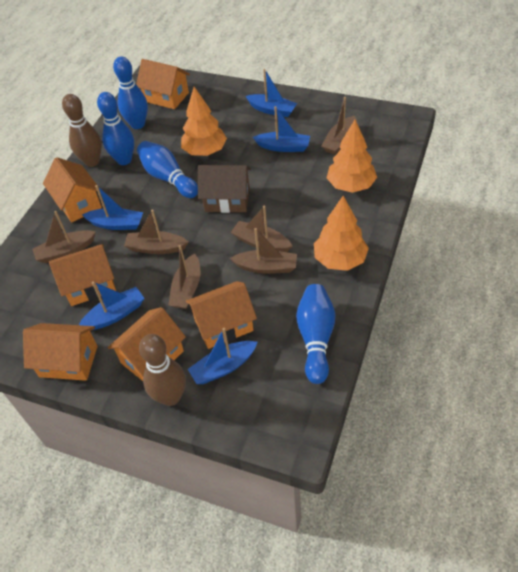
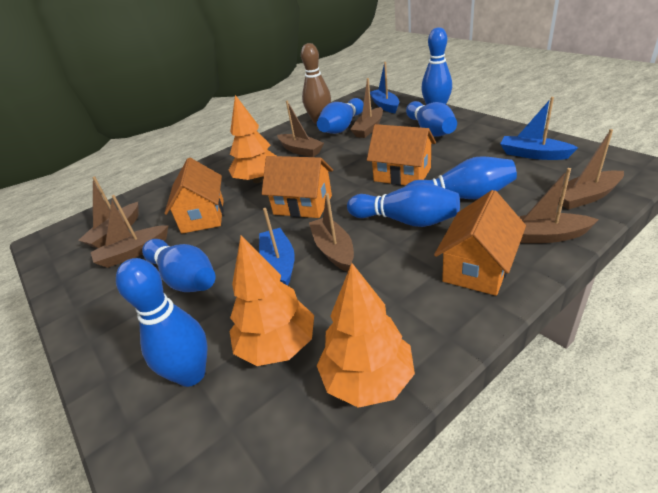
blue boat: 5 -> 3
blue bowling pin: 4 -> 7
brown boat: 6 -> 7
brown bowling pin: 2 -> 1
brown house: 1 -> 0
orange house: 6 -> 4

